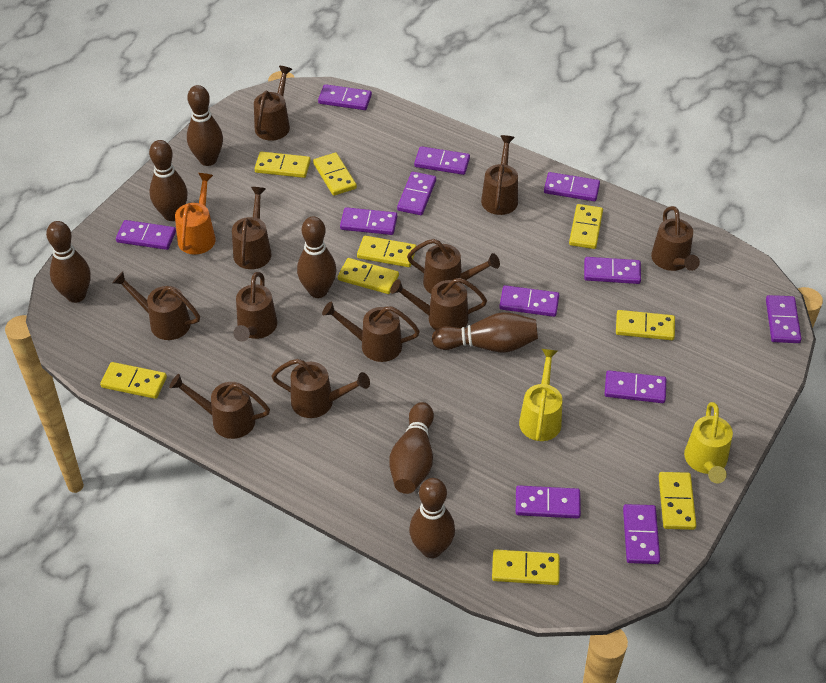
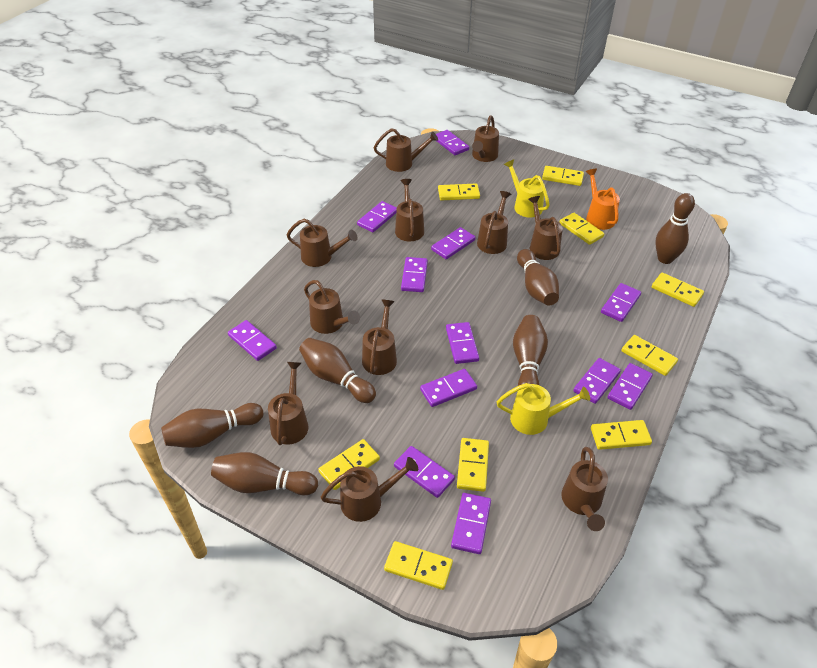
brown bowling pin: 7 -> 6

